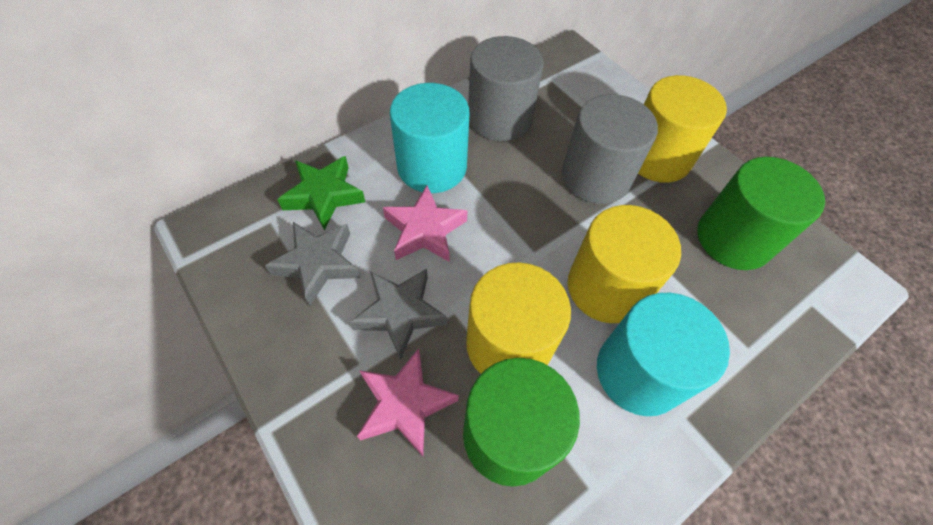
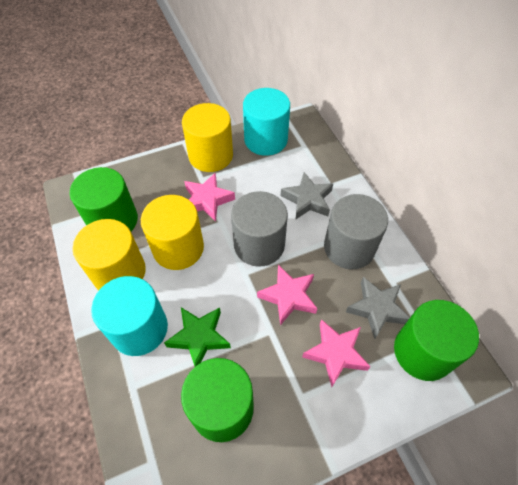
green cylinder: 2 -> 3
pink star: 2 -> 3

